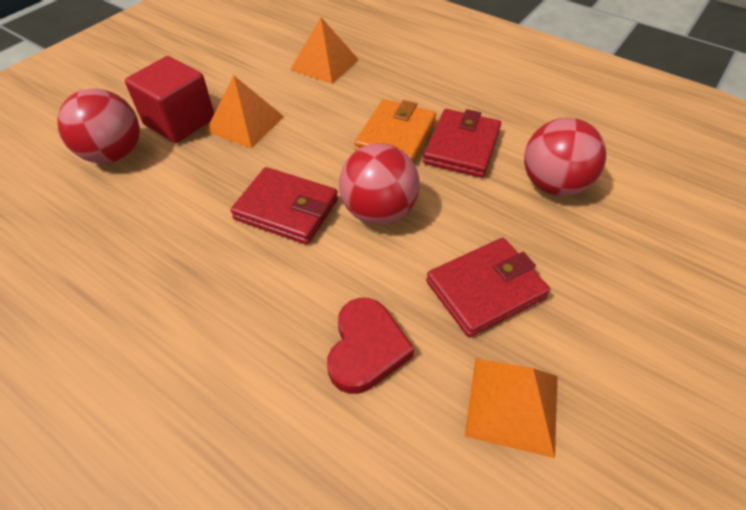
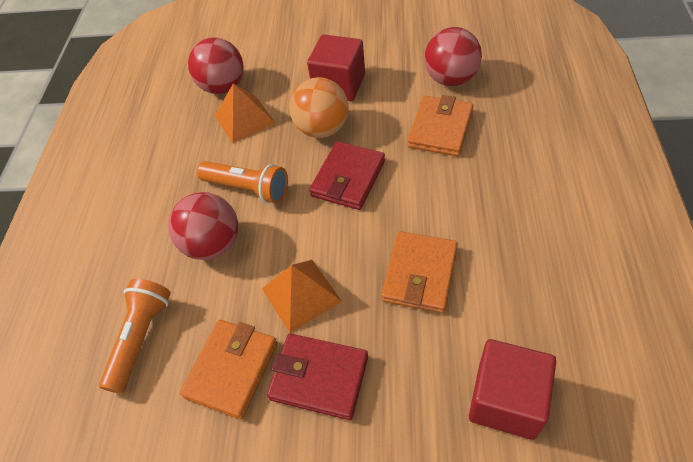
orange ball: 0 -> 1
orange flashlight: 0 -> 2
orange pyramid: 3 -> 2
orange wallet: 1 -> 3
red cube: 1 -> 2
red heart: 1 -> 0
red wallet: 3 -> 2

